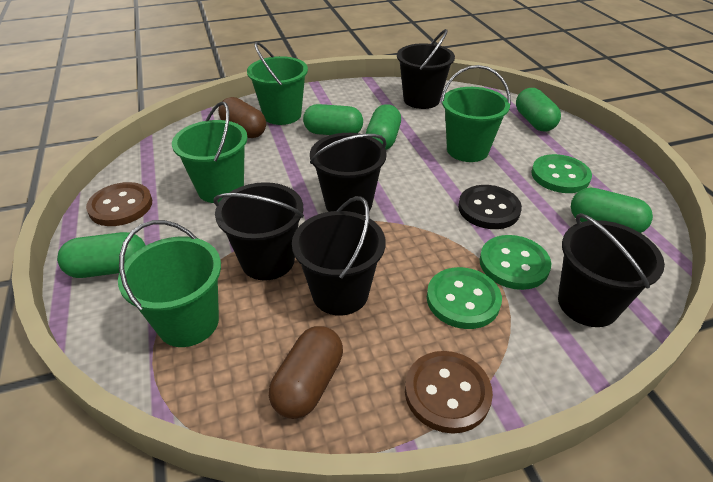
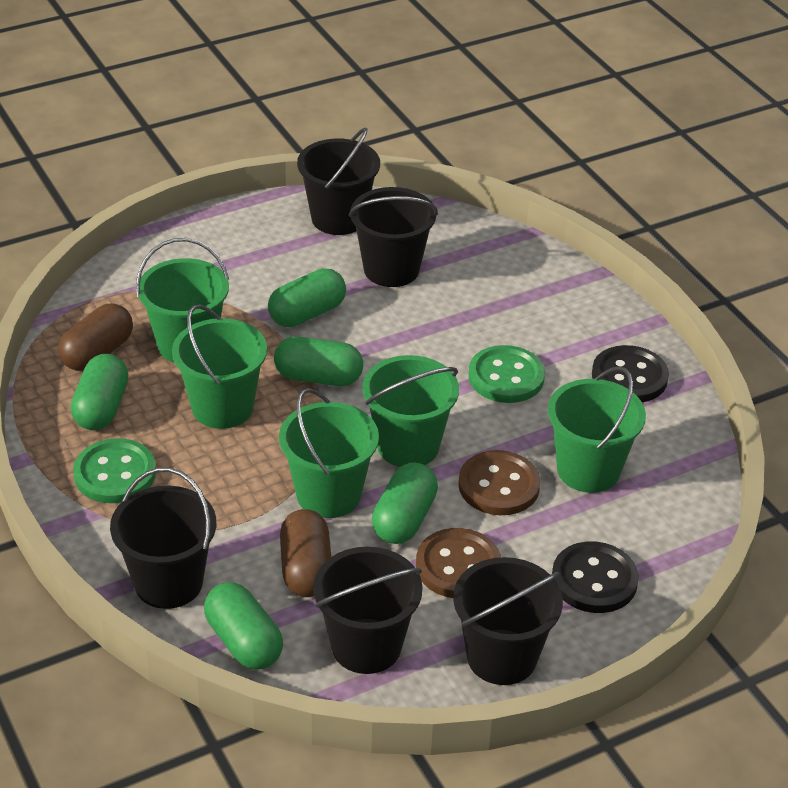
black button: 1 -> 2
green bucket: 4 -> 5
green button: 3 -> 2

